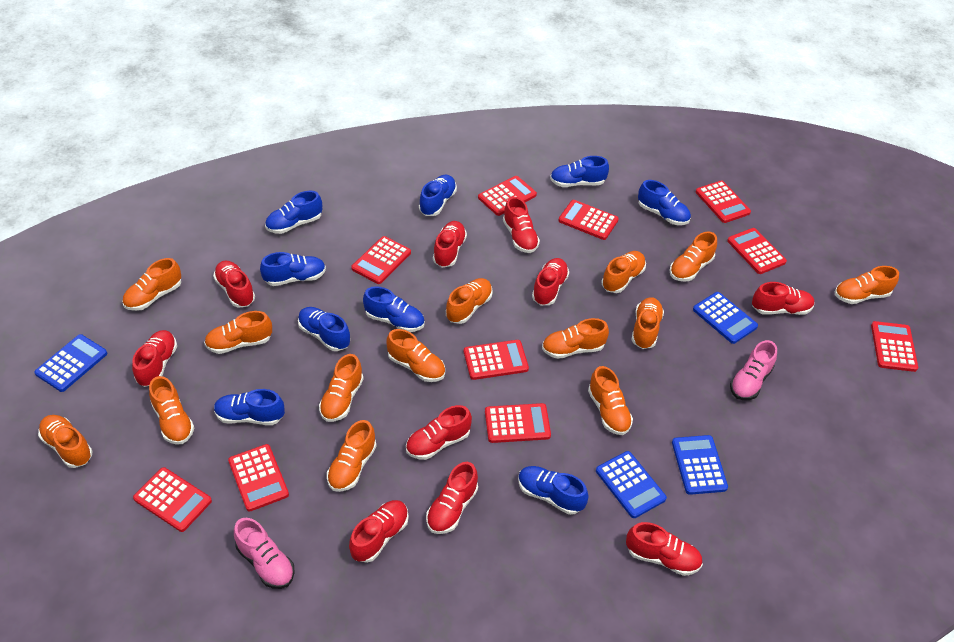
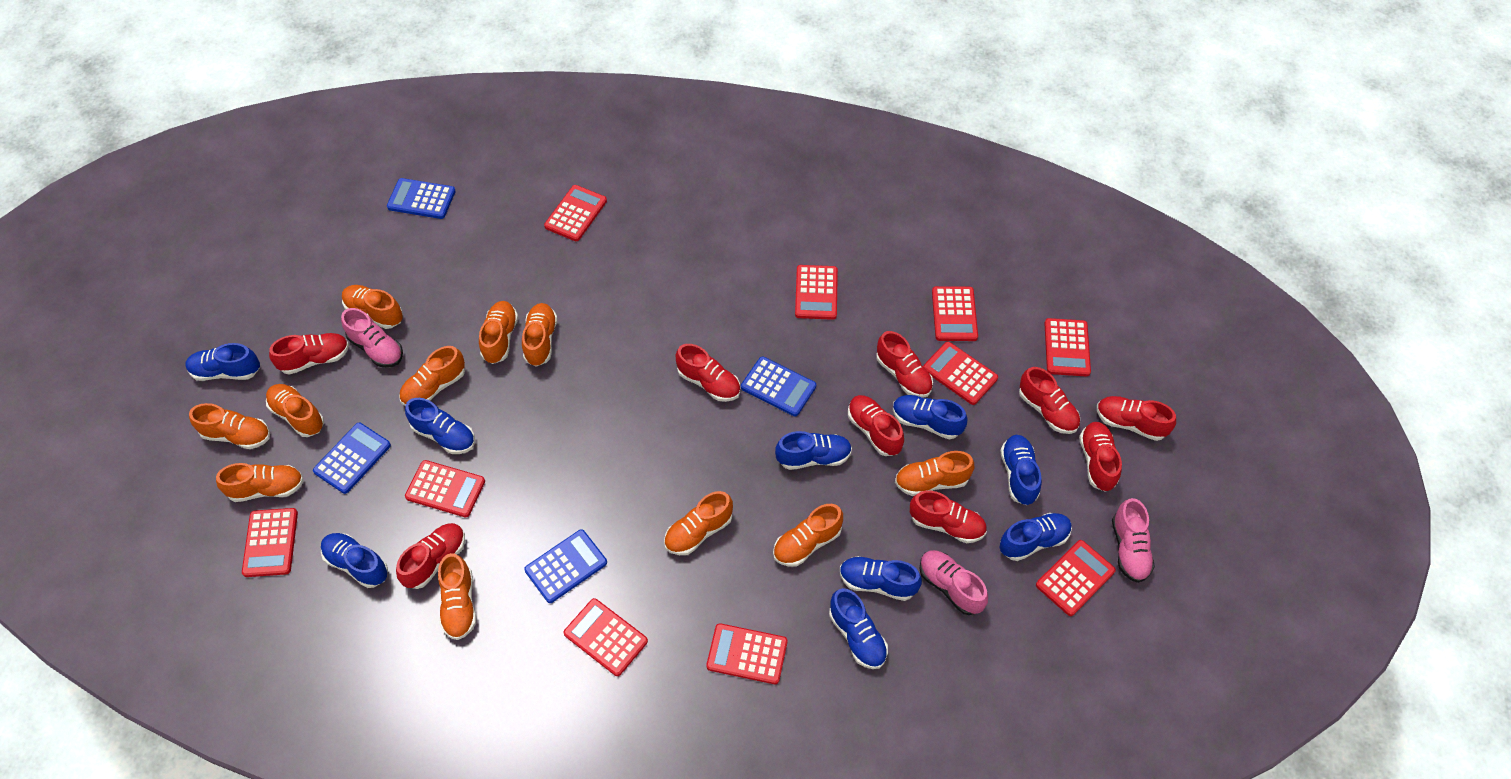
orange shoe: 14 -> 11
pink shoe: 2 -> 3
red shoe: 10 -> 9

